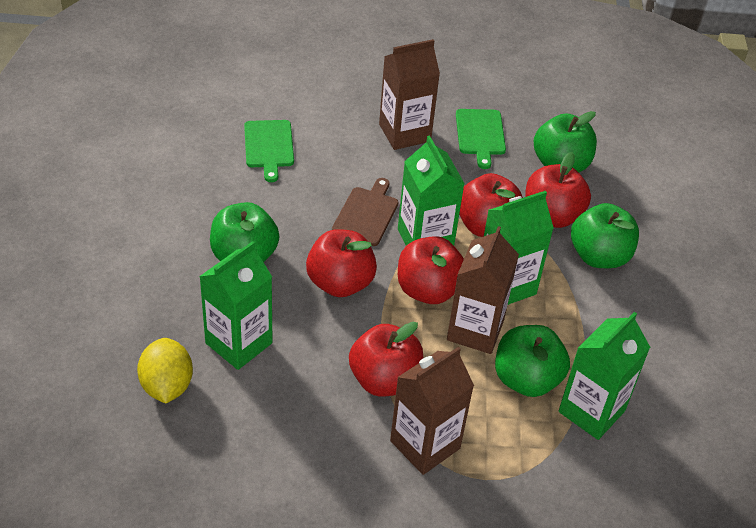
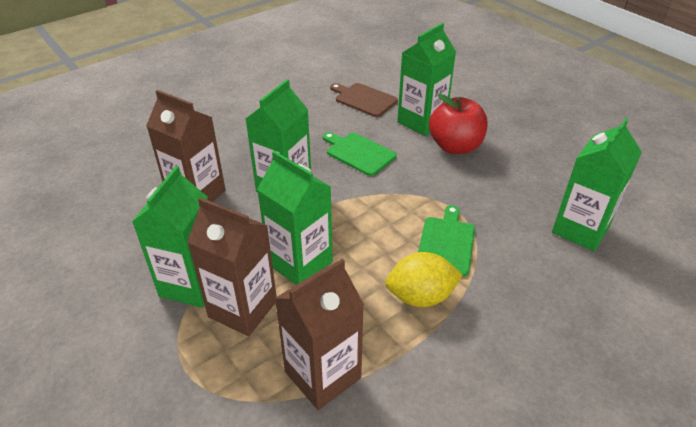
green apple: 4 -> 0
green carton: 4 -> 5
red apple: 5 -> 1

